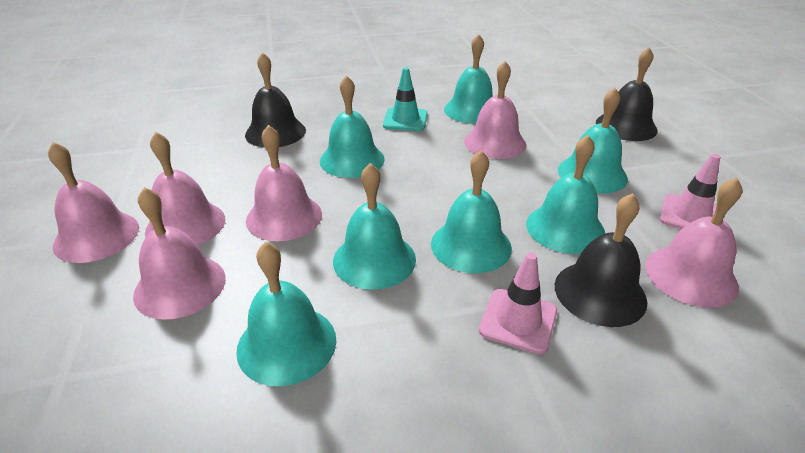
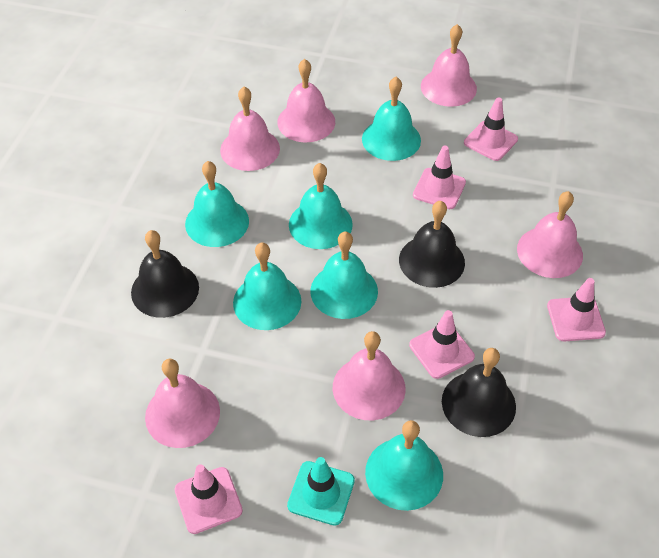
pink traffic cone: 2 -> 5
turquoise bell: 7 -> 6

